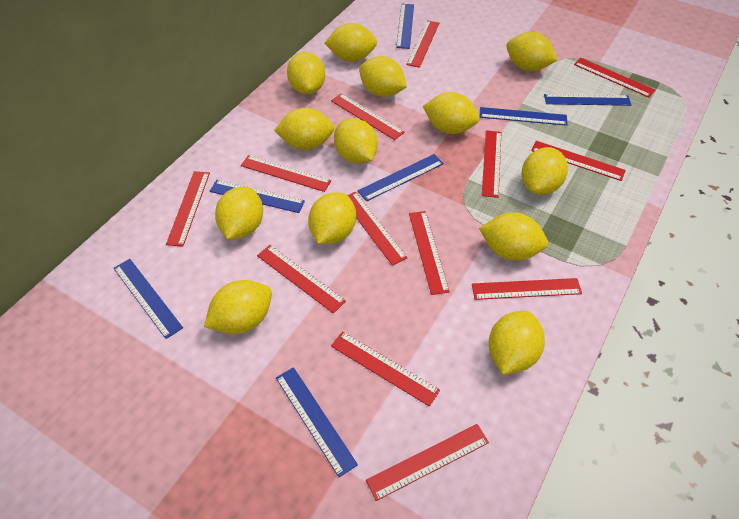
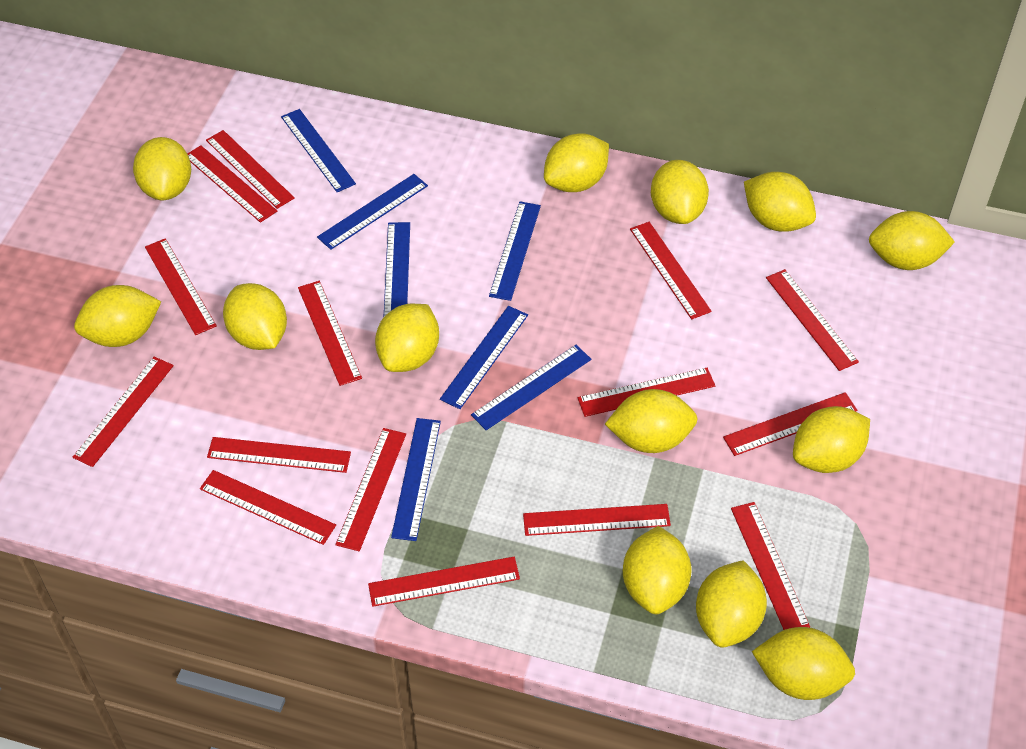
red ruler: 13 -> 15

